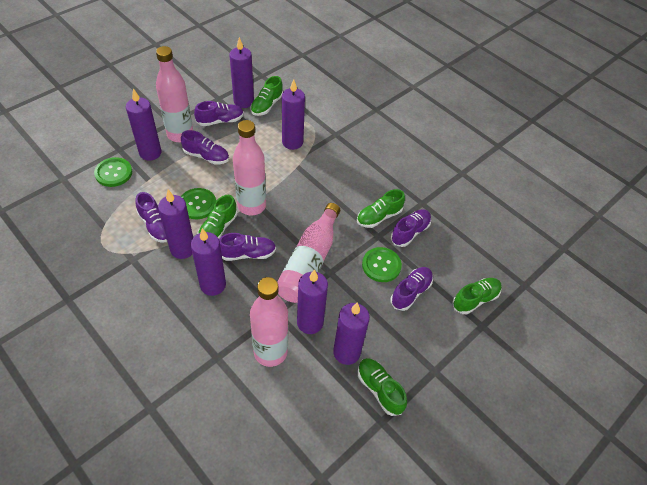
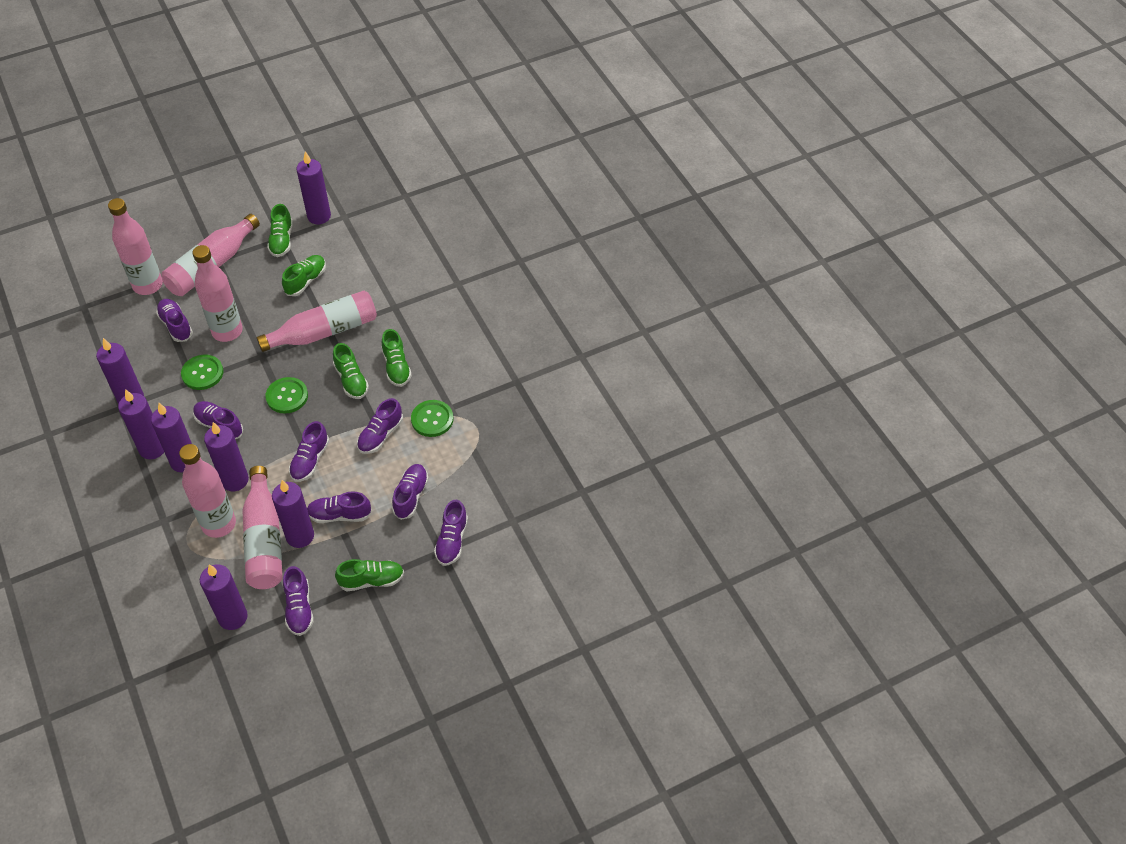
pink bottle: 4 -> 6
purple shoe: 6 -> 8

